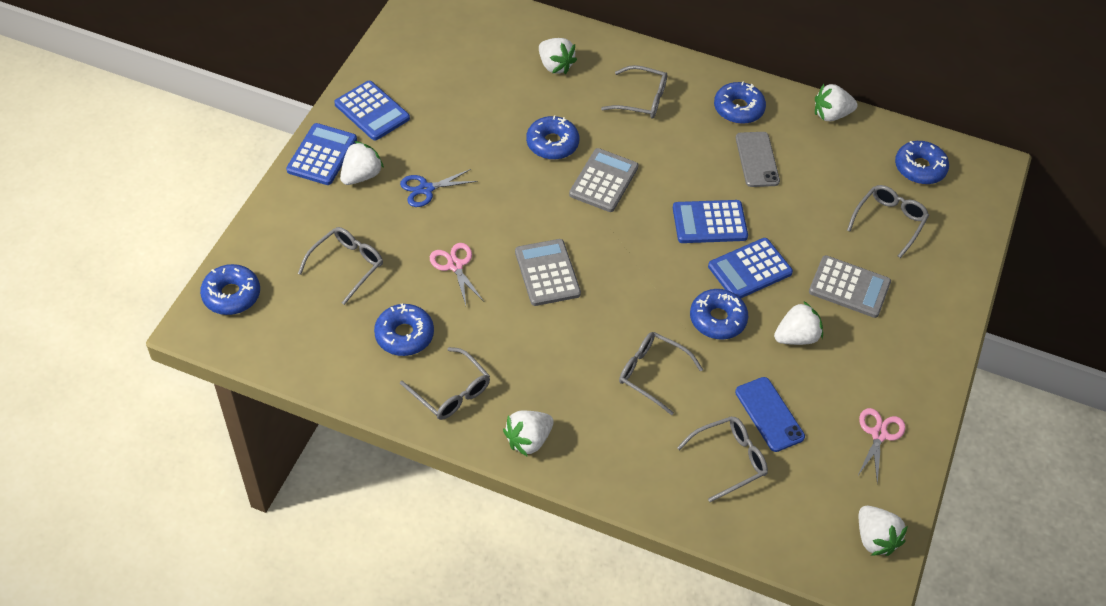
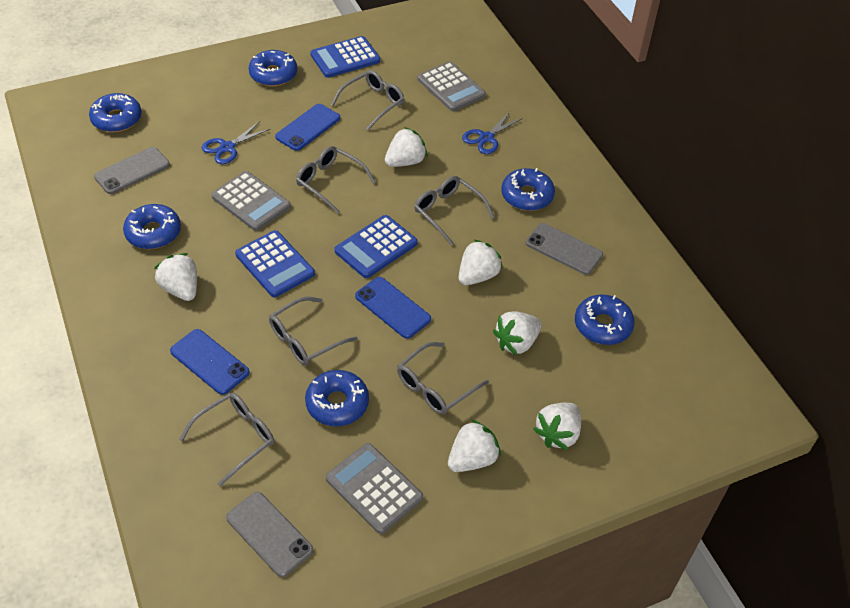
blue calculator: 4 -> 3
blue phone: 1 -> 3
blue scissors: 1 -> 2
grey phone: 1 -> 3
pink scissors: 2 -> 0

